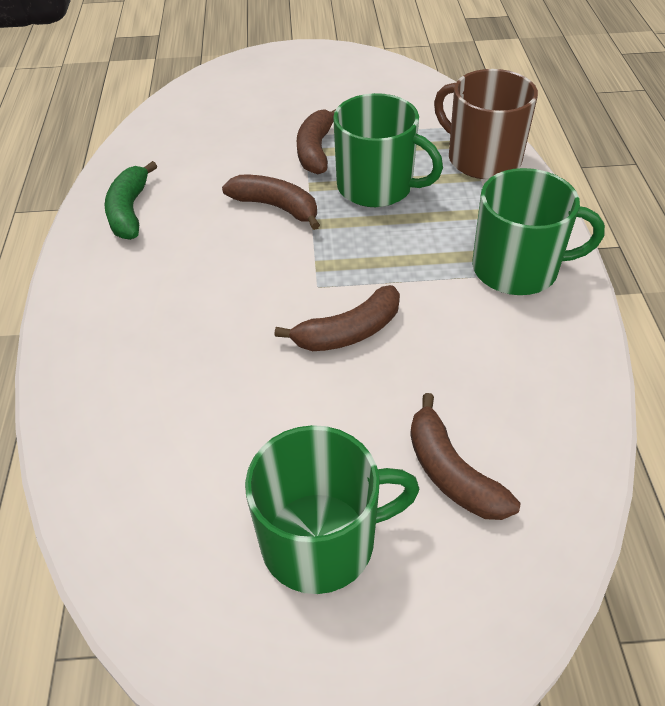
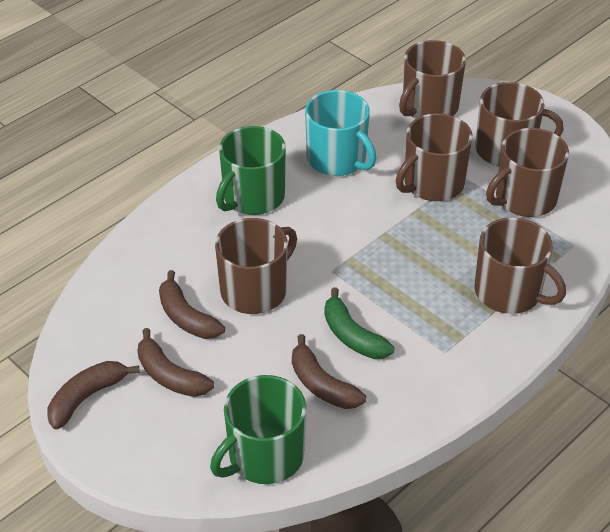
brown mug: 1 -> 6
green mug: 3 -> 2
turquoise mug: 0 -> 1

